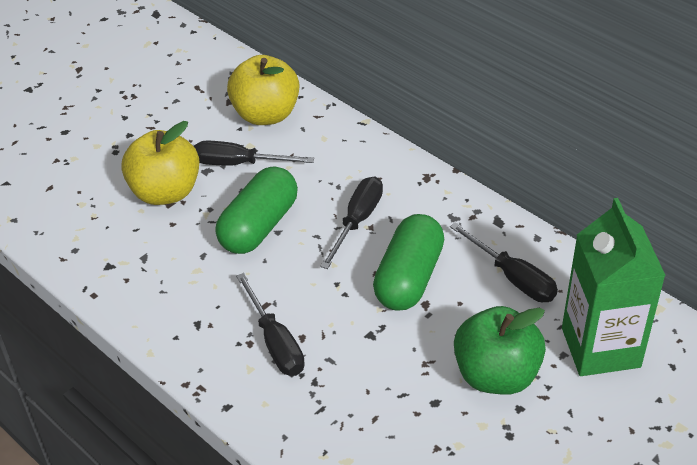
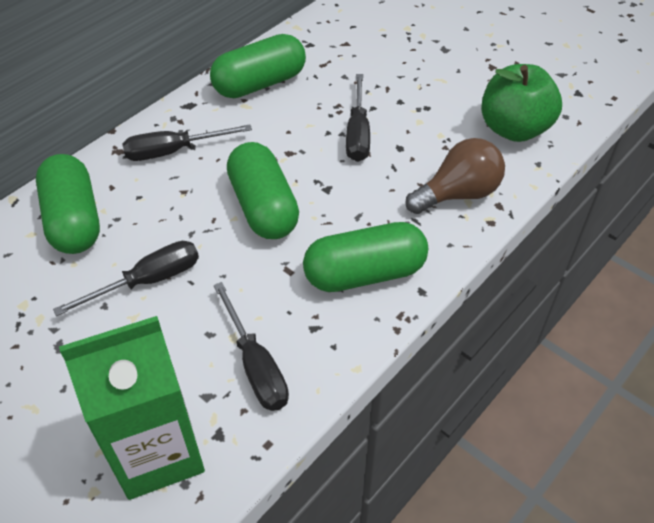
brown light bulb: 0 -> 1
green capsule: 2 -> 4
yellow apple: 2 -> 0

